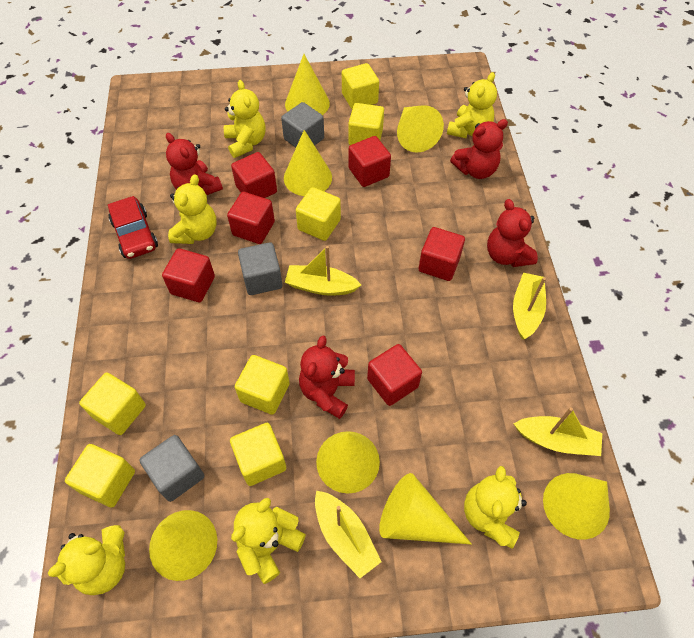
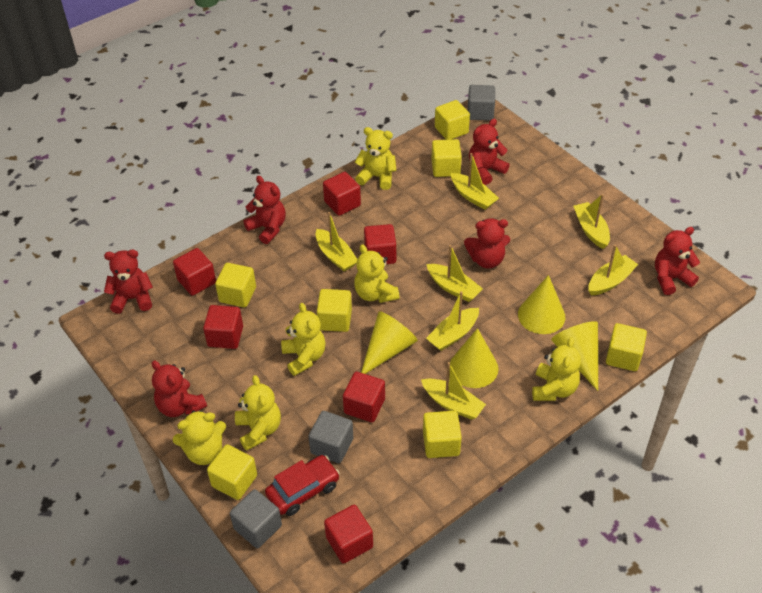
red teddy bear: 4 -> 6
yellow boat: 4 -> 7
yellow cone: 7 -> 4

